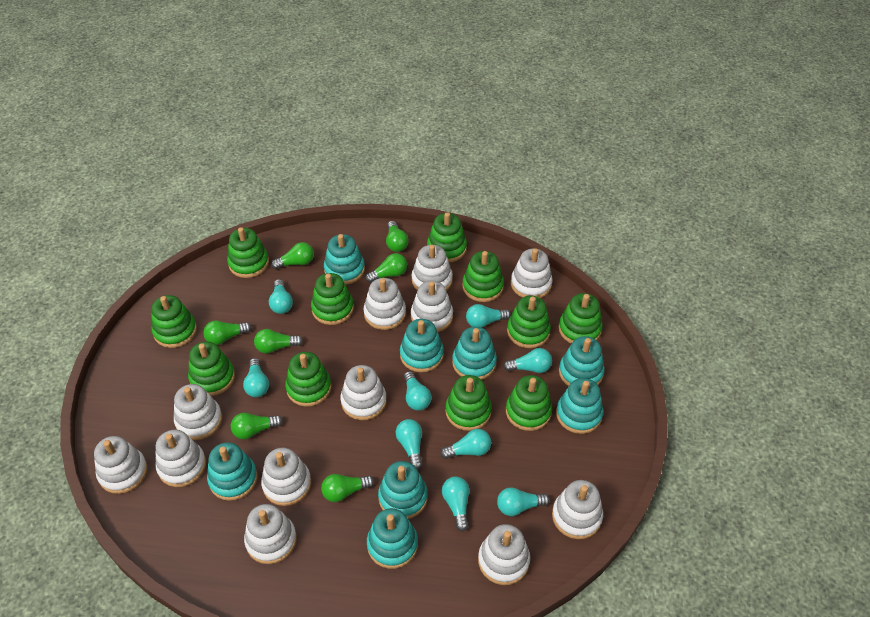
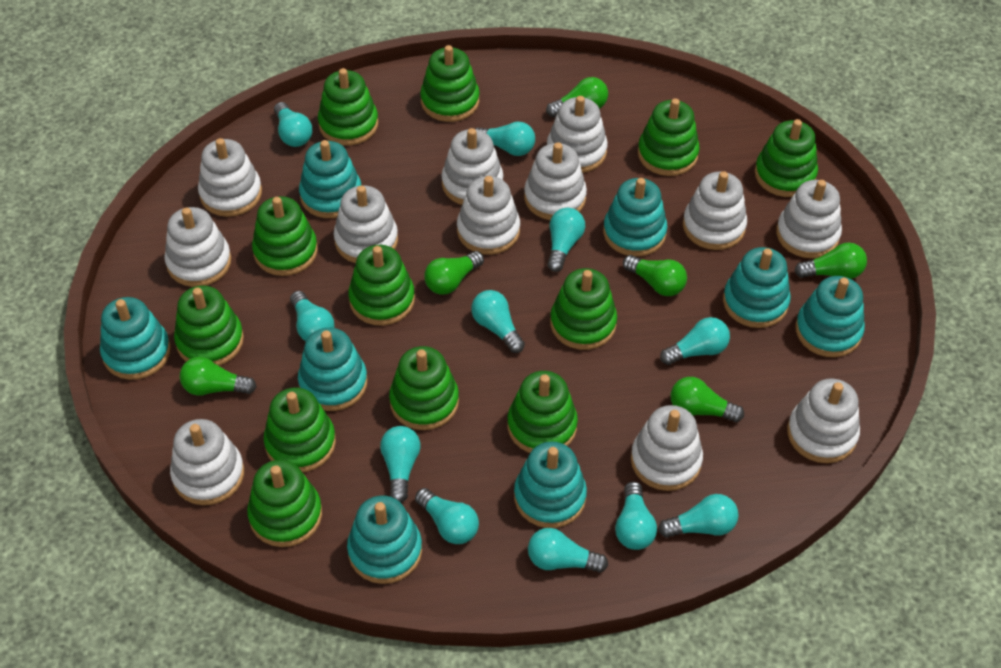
green light bulb: 7 -> 6
green stacking toy: 11 -> 12
turquoise light bulb: 9 -> 11

